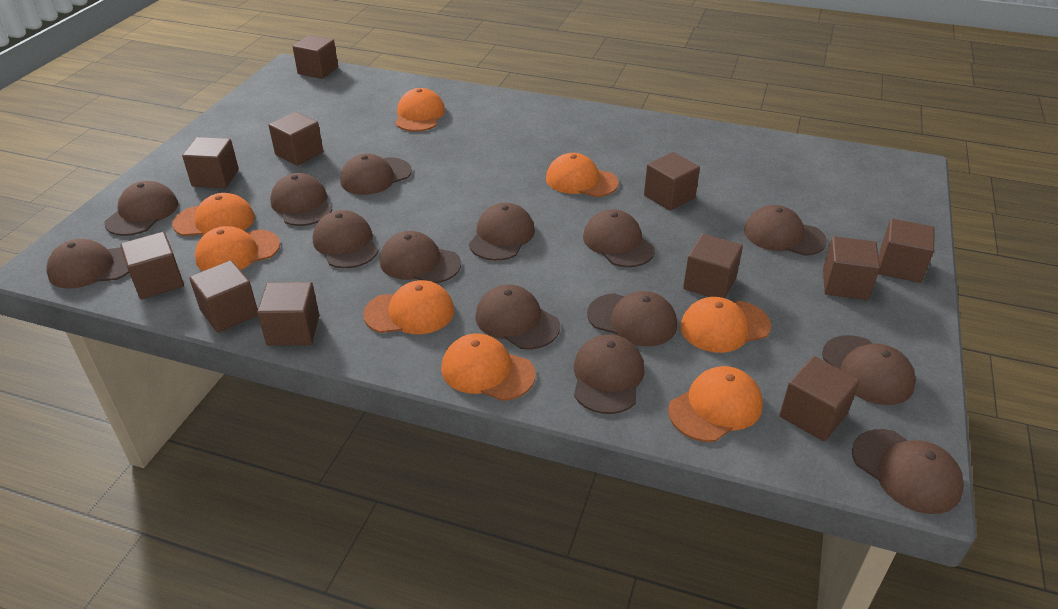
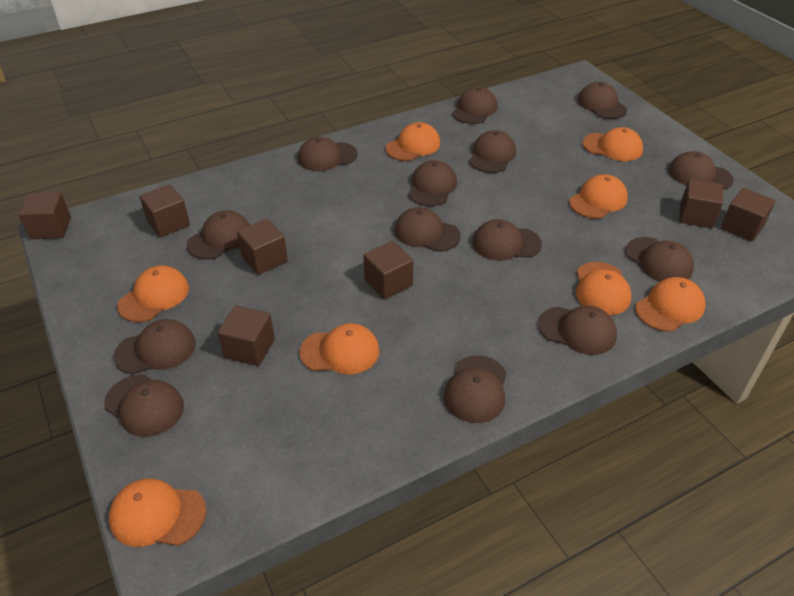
brown cube: 11 -> 7

